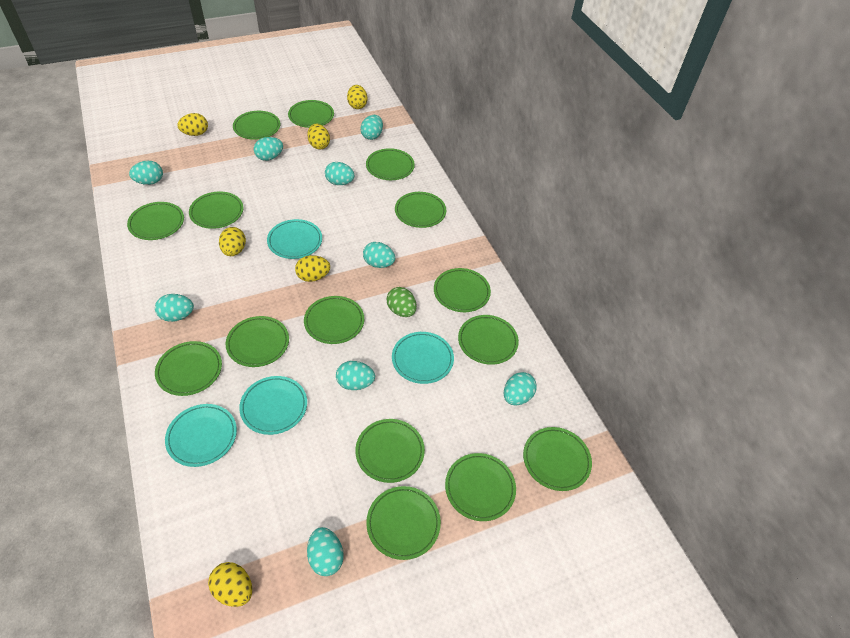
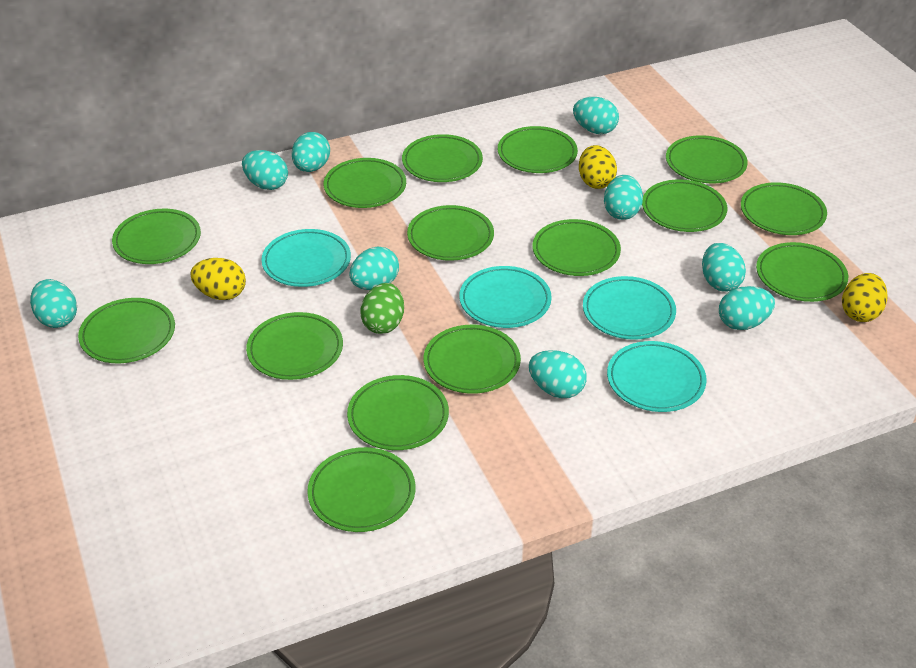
yellow egg: 6 -> 3

